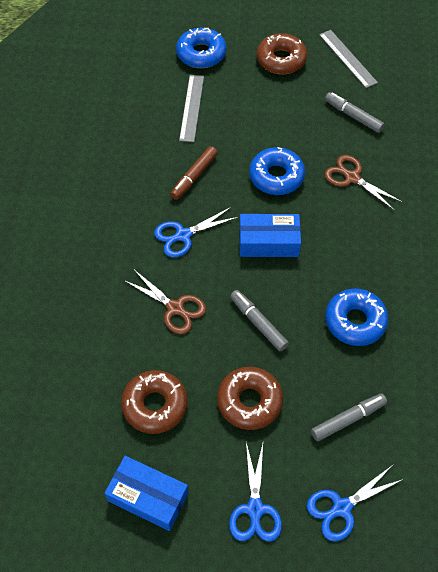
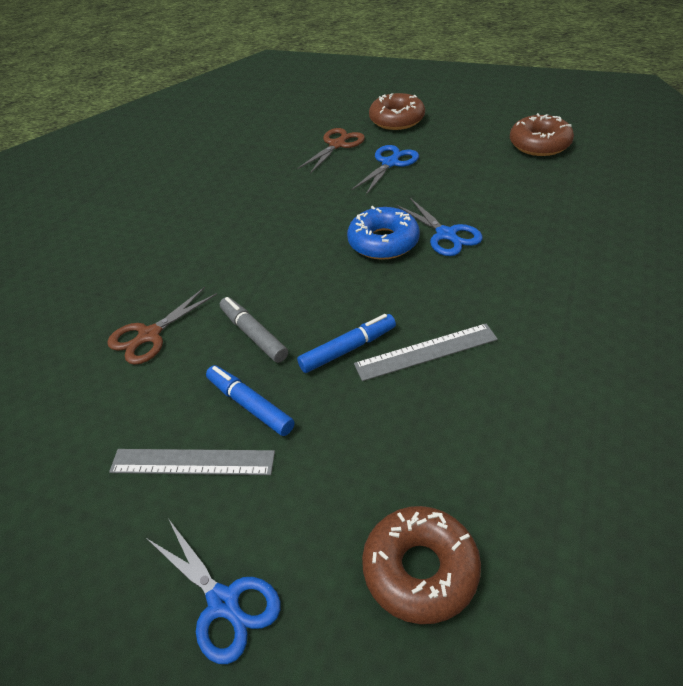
blue box: 2 -> 0
blue donut: 3 -> 1
blue marker: 0 -> 2
brown marker: 1 -> 0
grey marker: 3 -> 1

